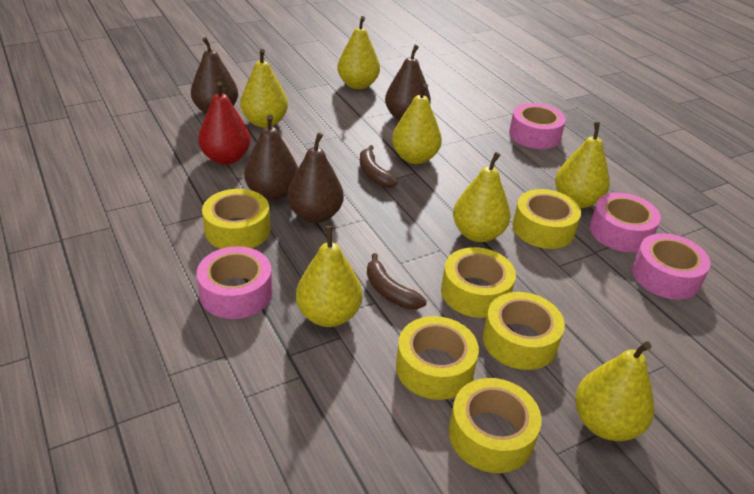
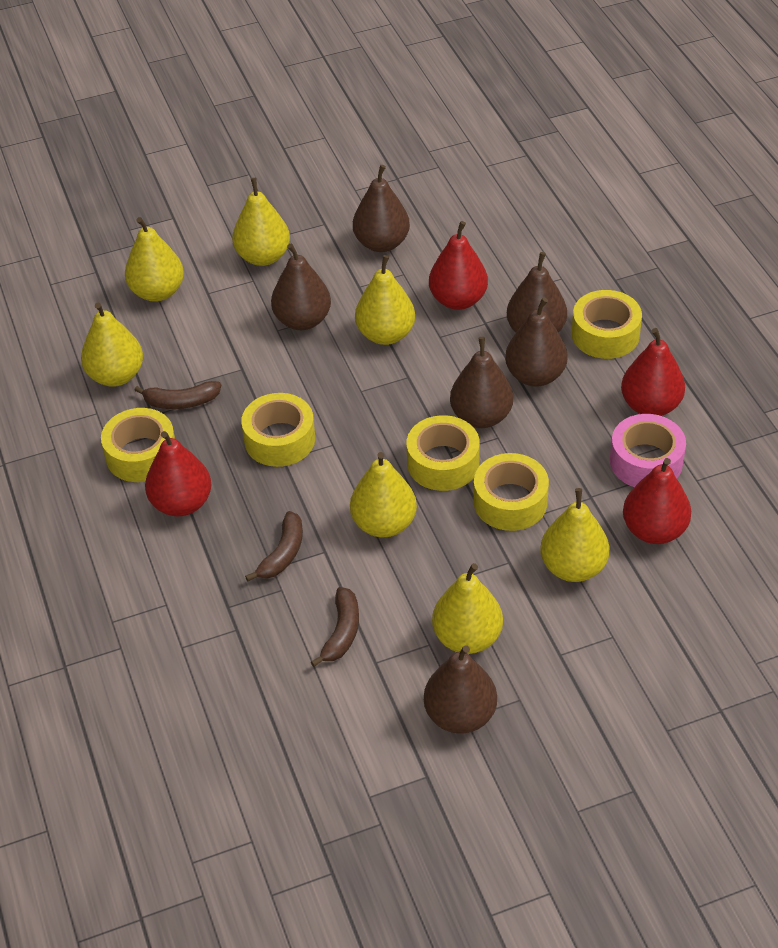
brown banana: 2 -> 3
brown pear: 4 -> 6
pink tape: 4 -> 1
red pear: 1 -> 4
yellow tape: 6 -> 5

